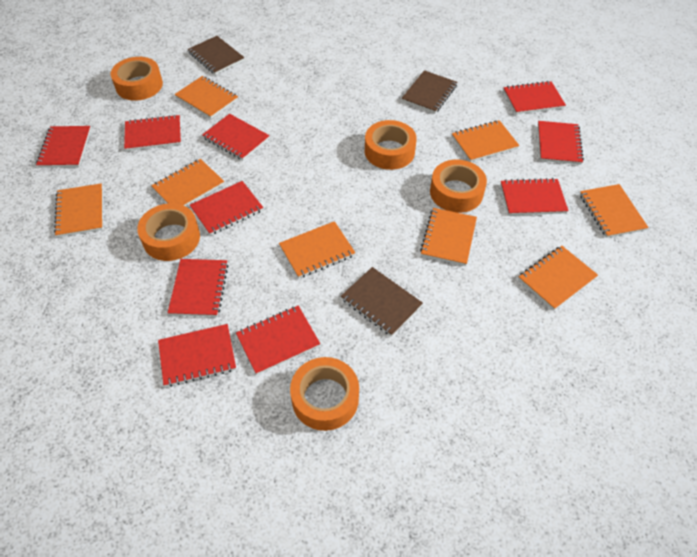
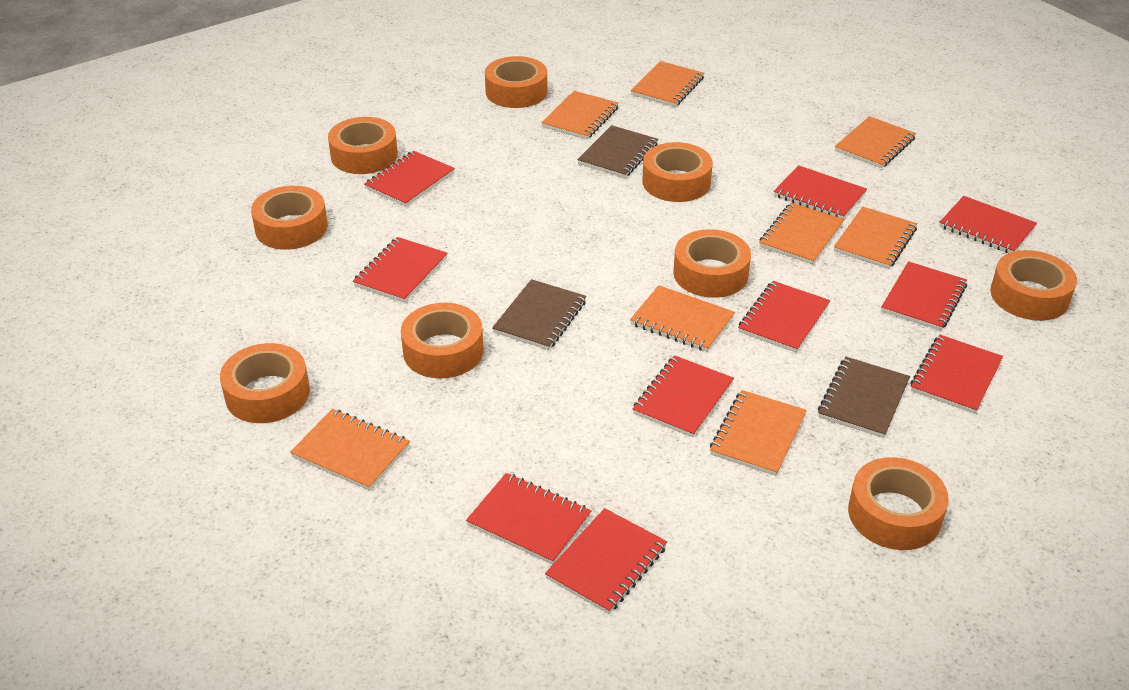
orange tape: 5 -> 9

